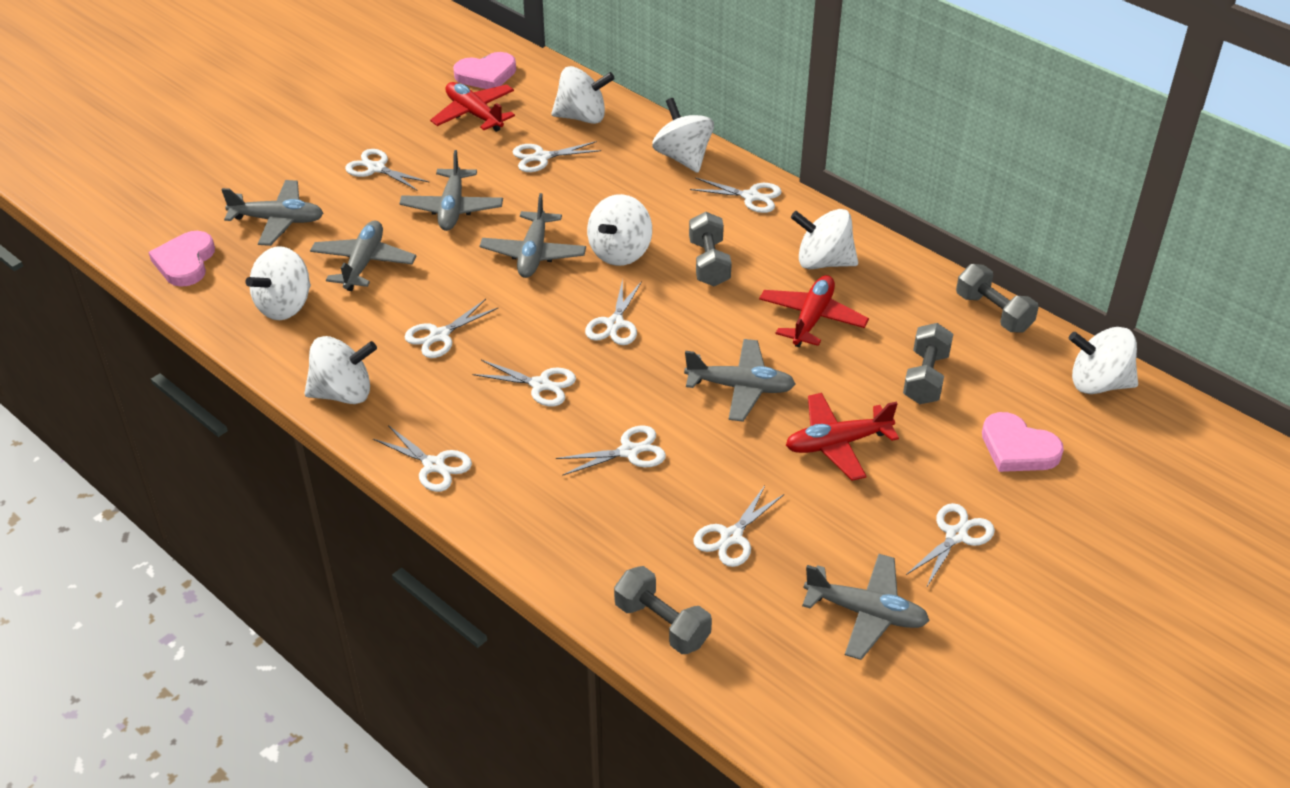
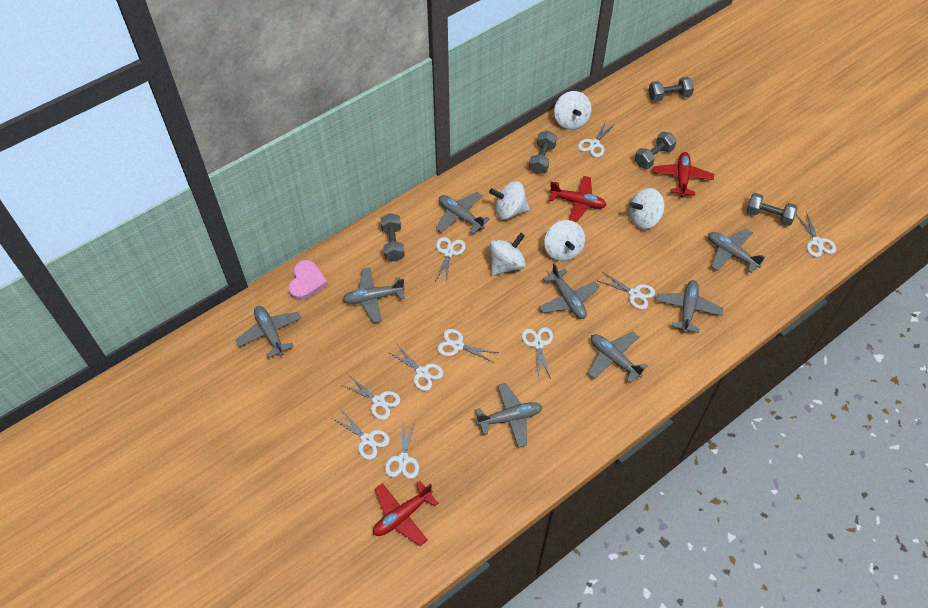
grey dumbbell: 4 -> 5
grey plane: 6 -> 8
pink heart: 3 -> 1
white spinning top: 7 -> 5

